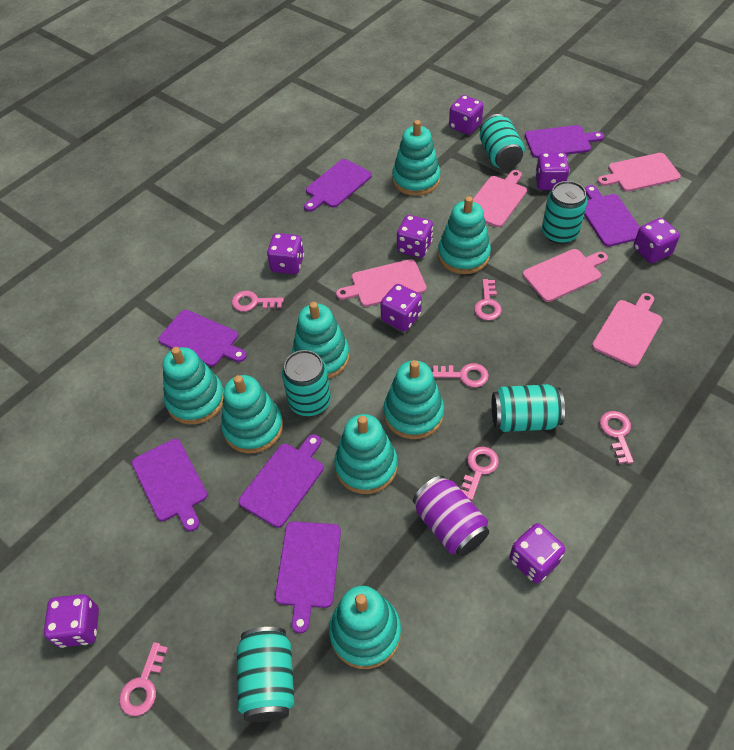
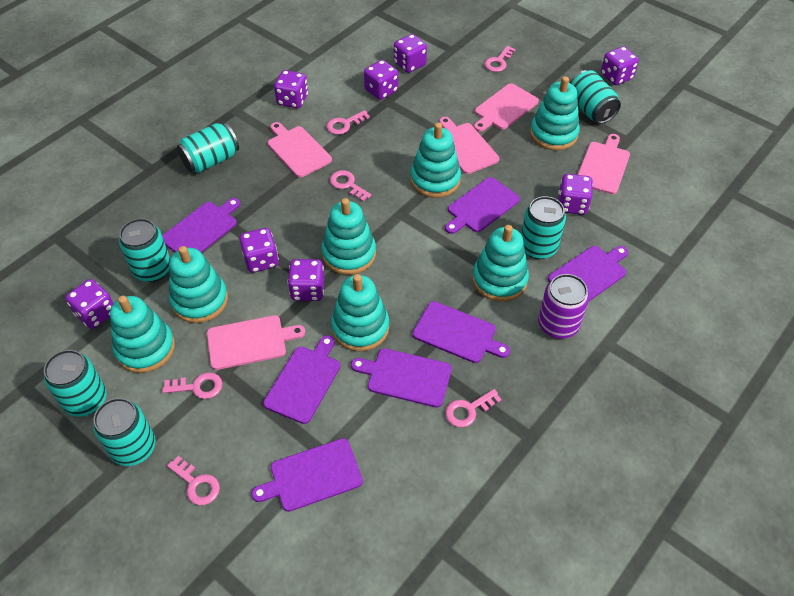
turquoise can: 5 -> 6
turquoise stacking toy: 8 -> 7

